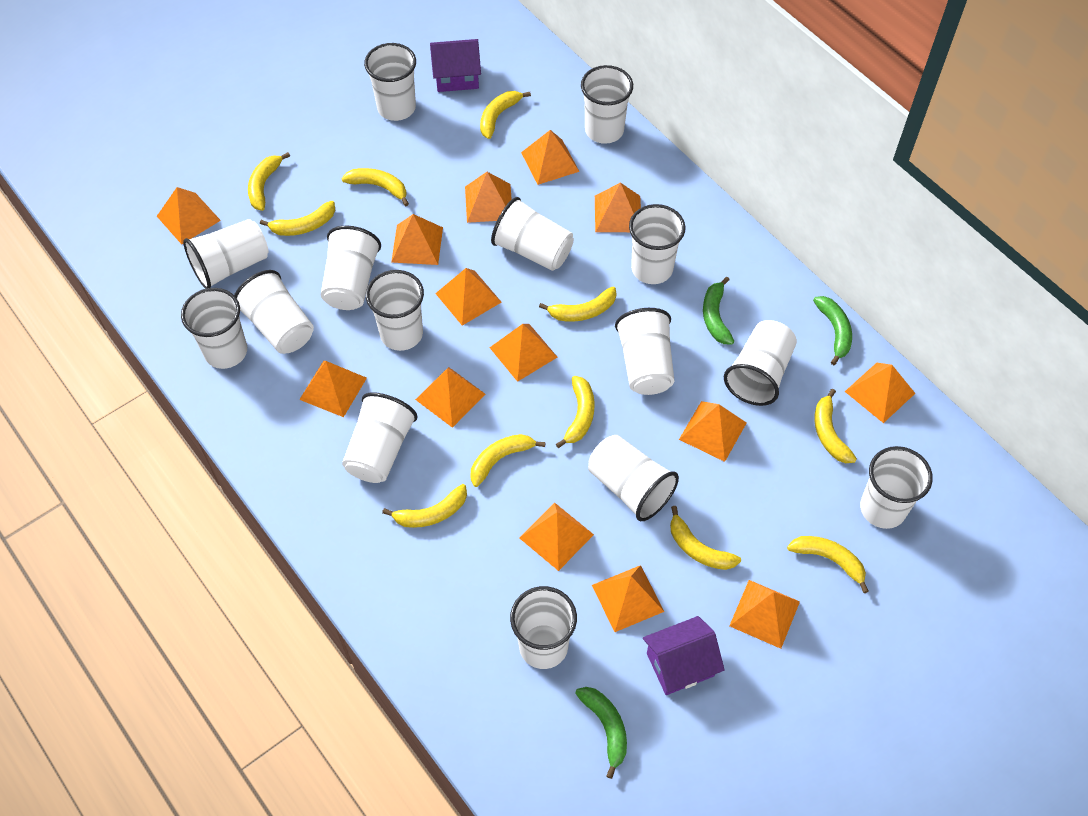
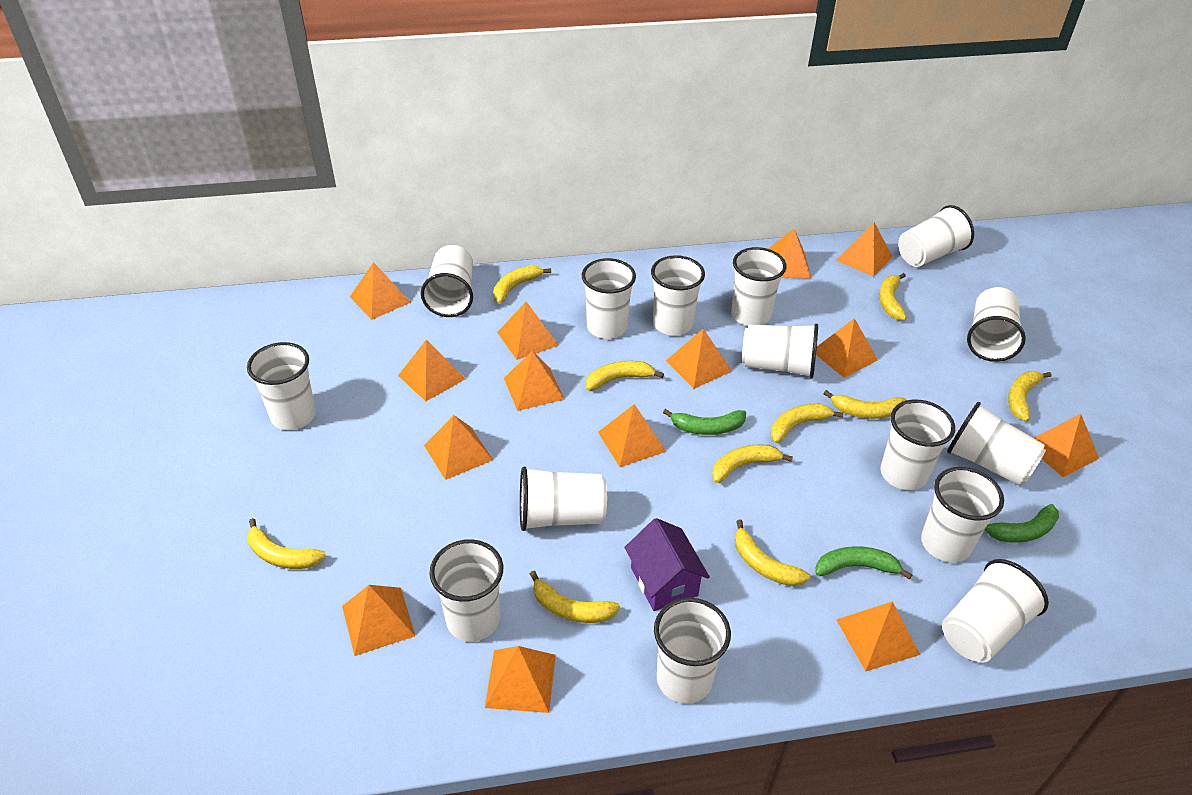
purple house: 2 -> 1
yellow banana: 11 -> 10

